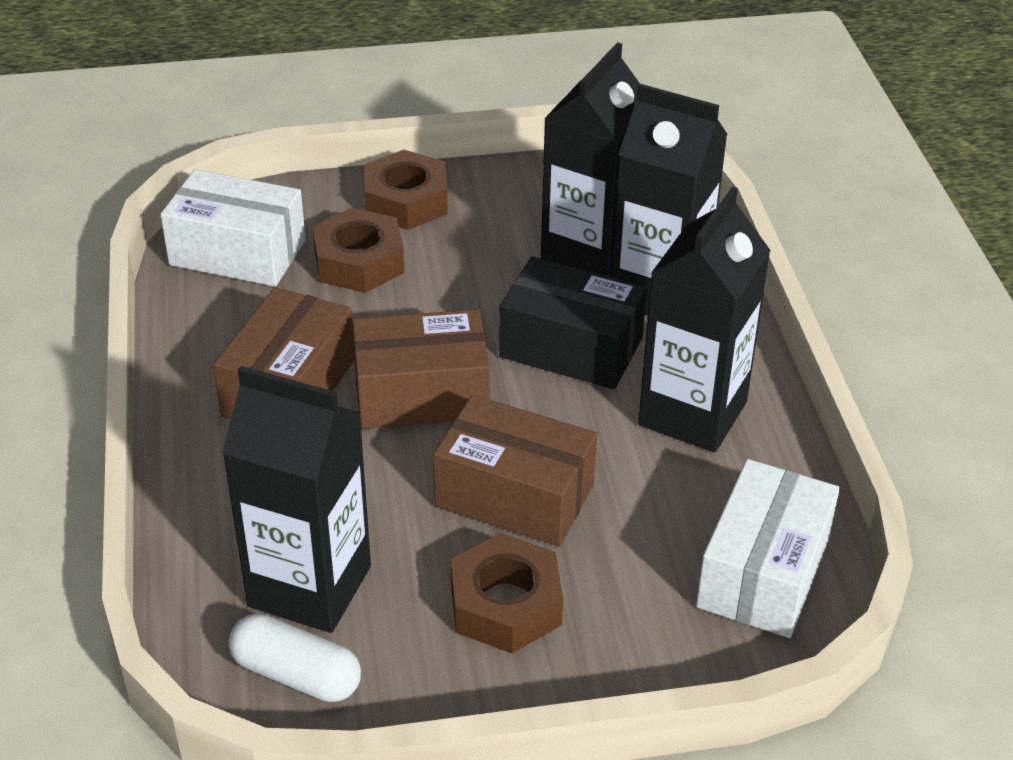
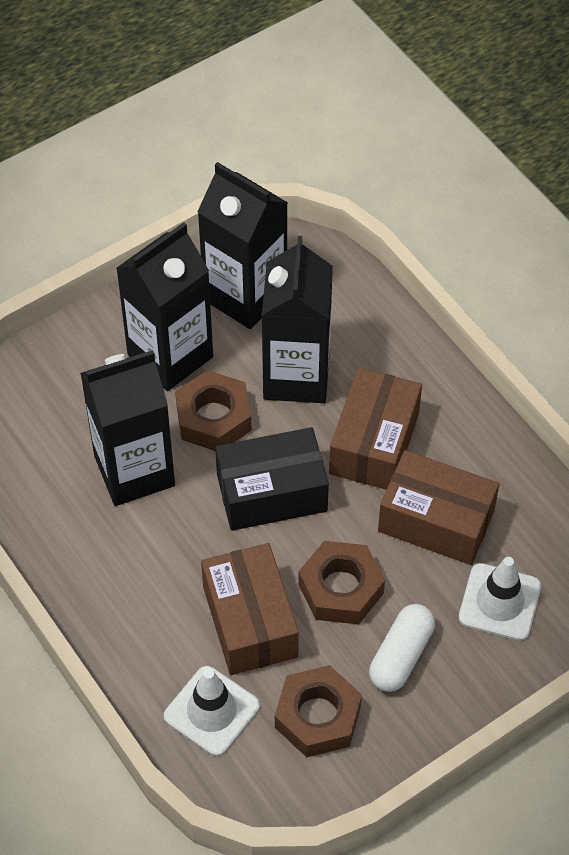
white box: 2 -> 0
white traffic cone: 0 -> 2

